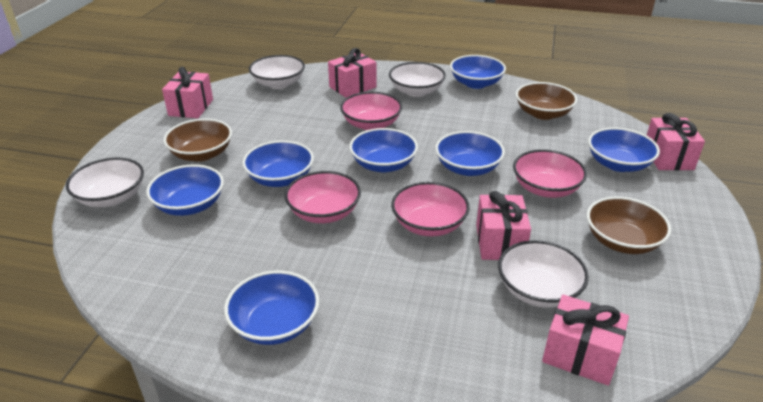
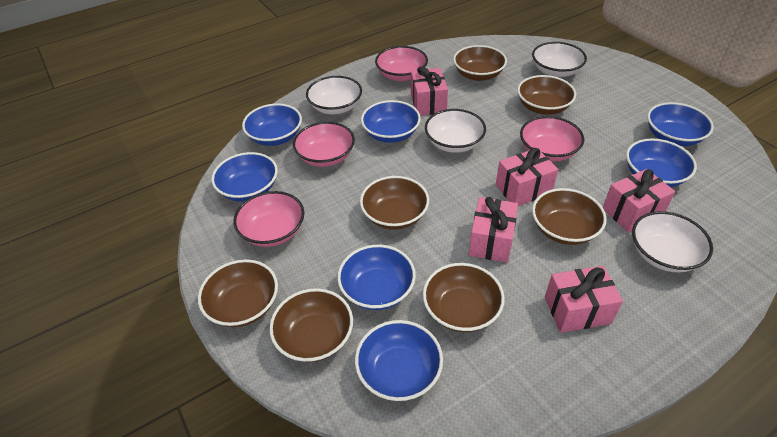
brown bowl: 3 -> 7

